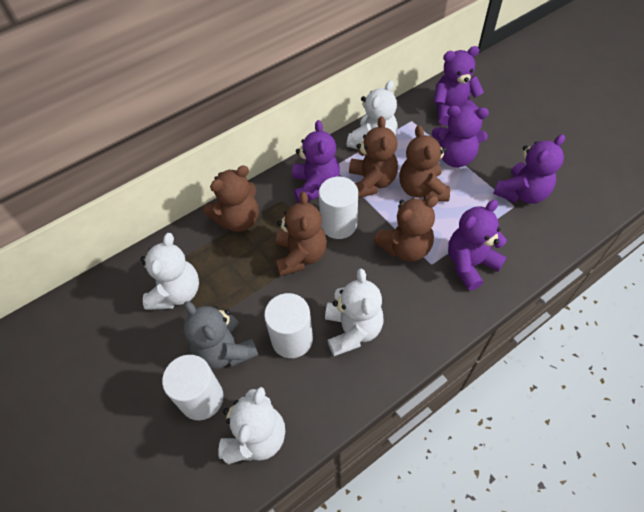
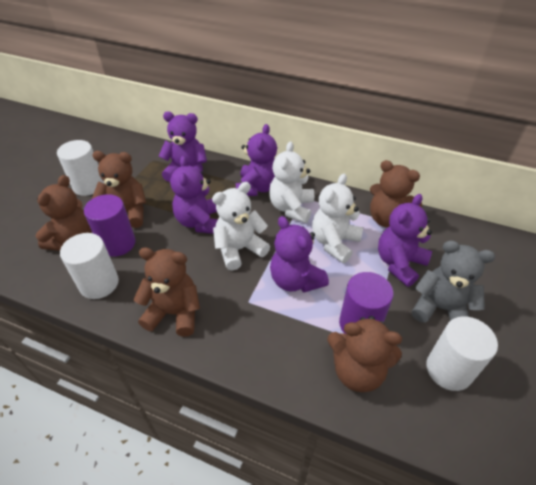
purple cylinder: 0 -> 2
white teddy bear: 4 -> 3

